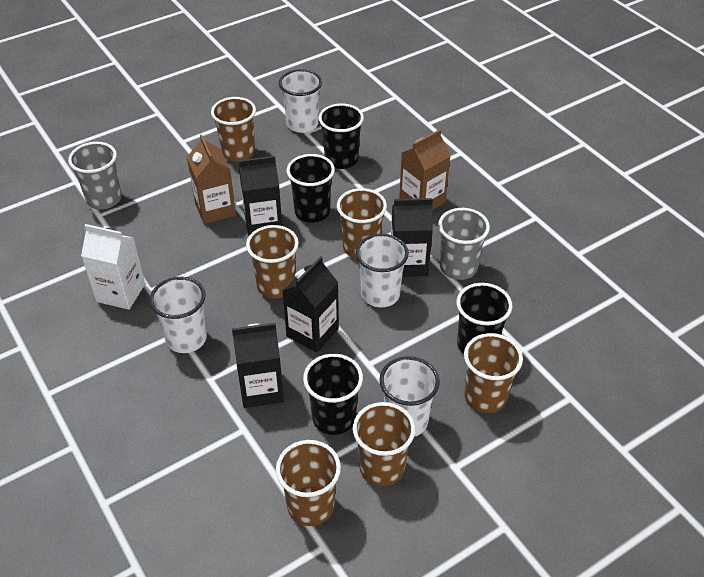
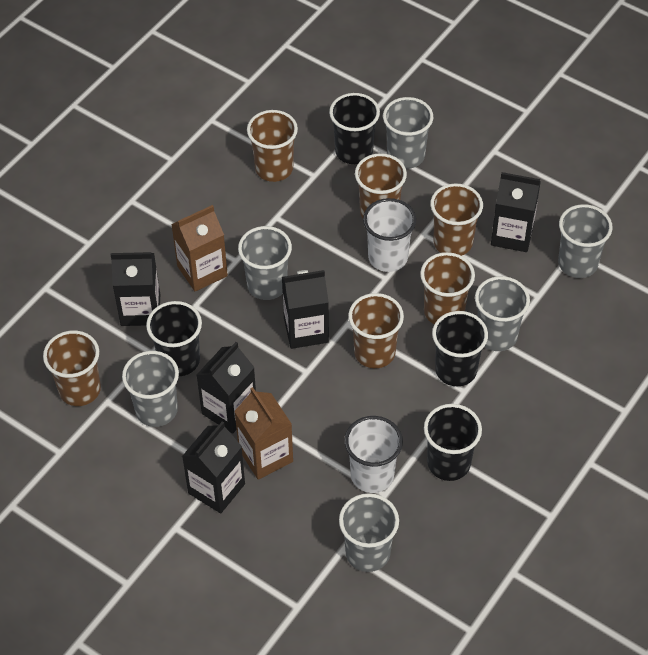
black carton: 4 -> 5
grey cup: 2 -> 6
white carton: 1 -> 0
white cup: 4 -> 2

